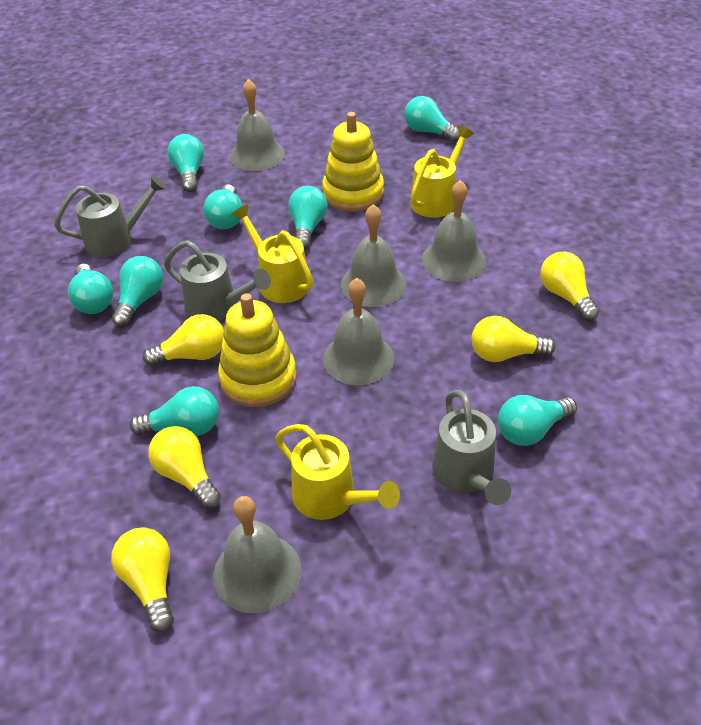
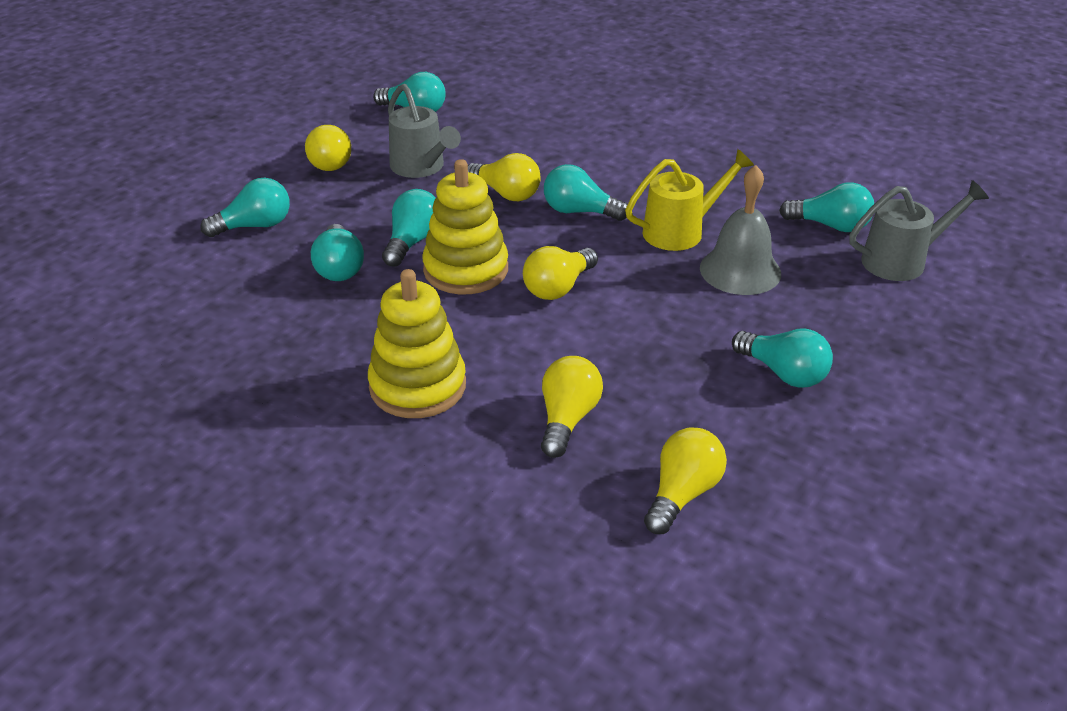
grey bell: 5 -> 1
grey watering can: 3 -> 2
turquoise light bulb: 8 -> 7
yellow watering can: 3 -> 1

